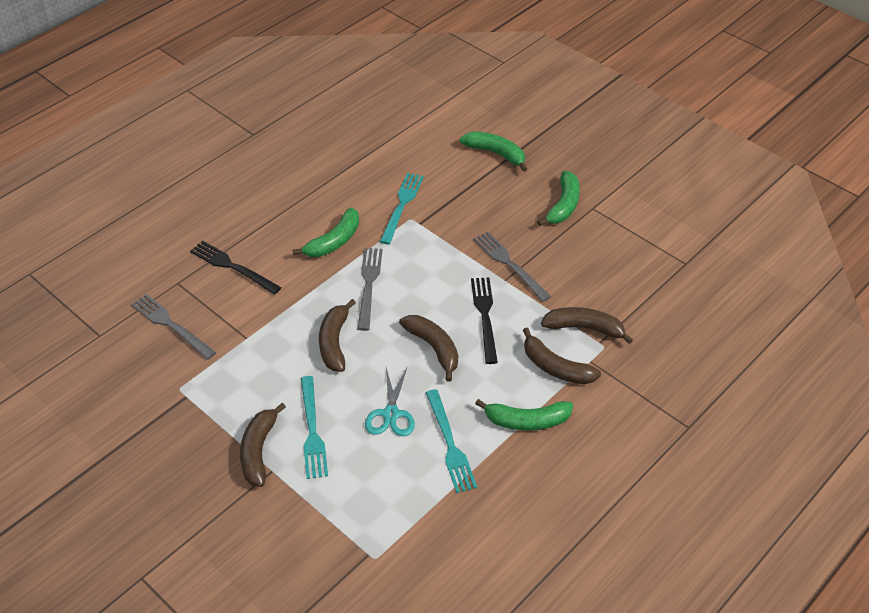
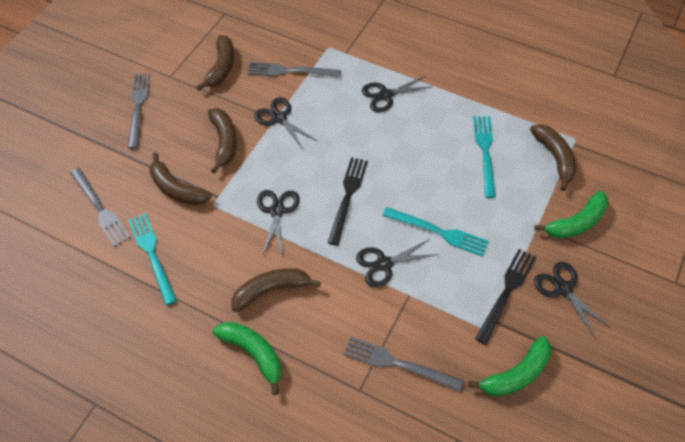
black scissors: 0 -> 5
green banana: 4 -> 3
grey fork: 3 -> 4
turquoise scissors: 1 -> 0

